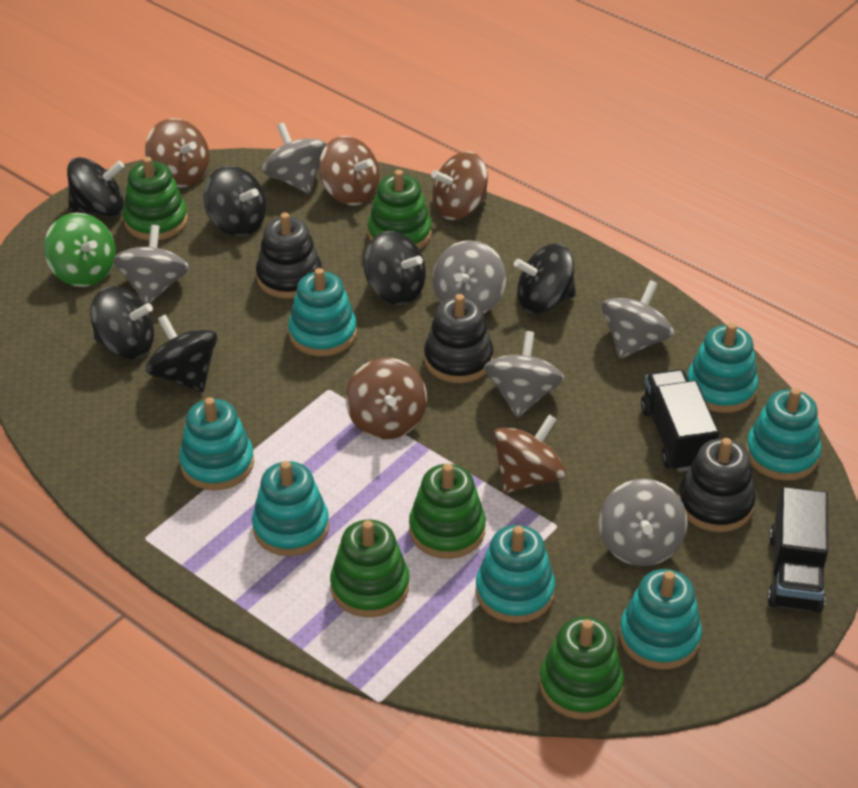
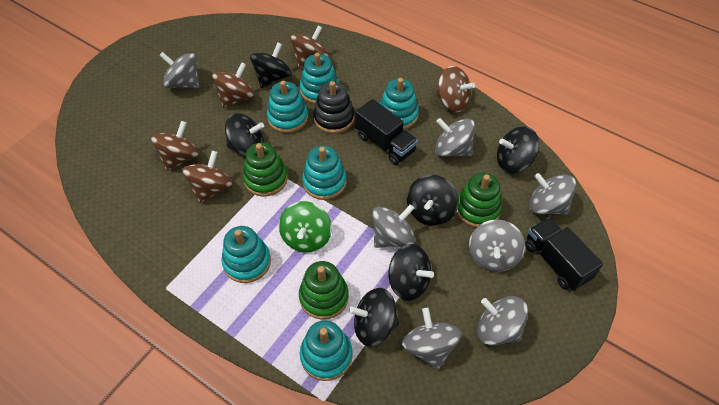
black stacking toy: 3 -> 1
green stacking toy: 5 -> 3
grey spinning top: 6 -> 7
turquoise stacking toy: 7 -> 6

